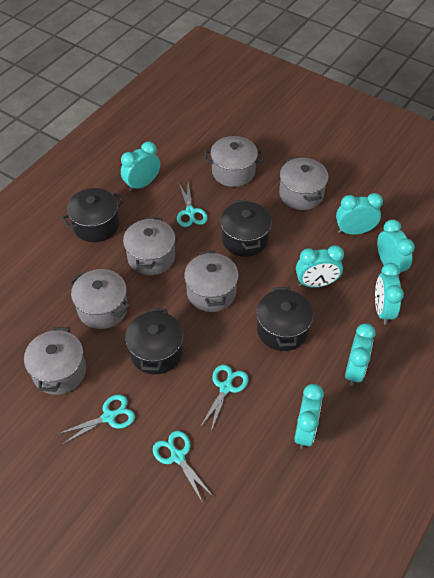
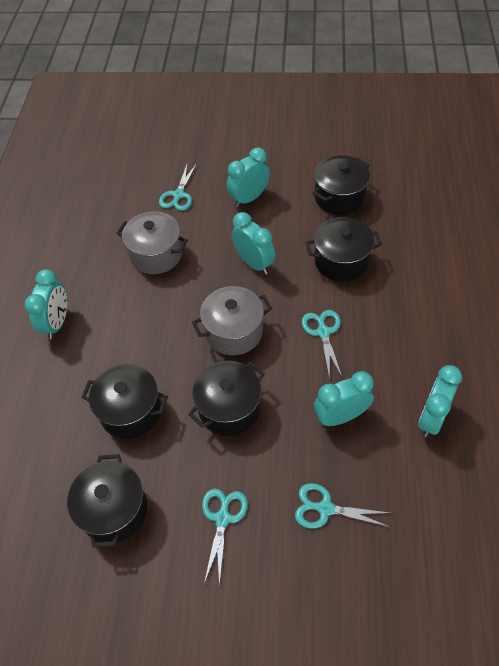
black pot: 4 -> 5
grey pot: 6 -> 2
turquoise clock: 7 -> 5

